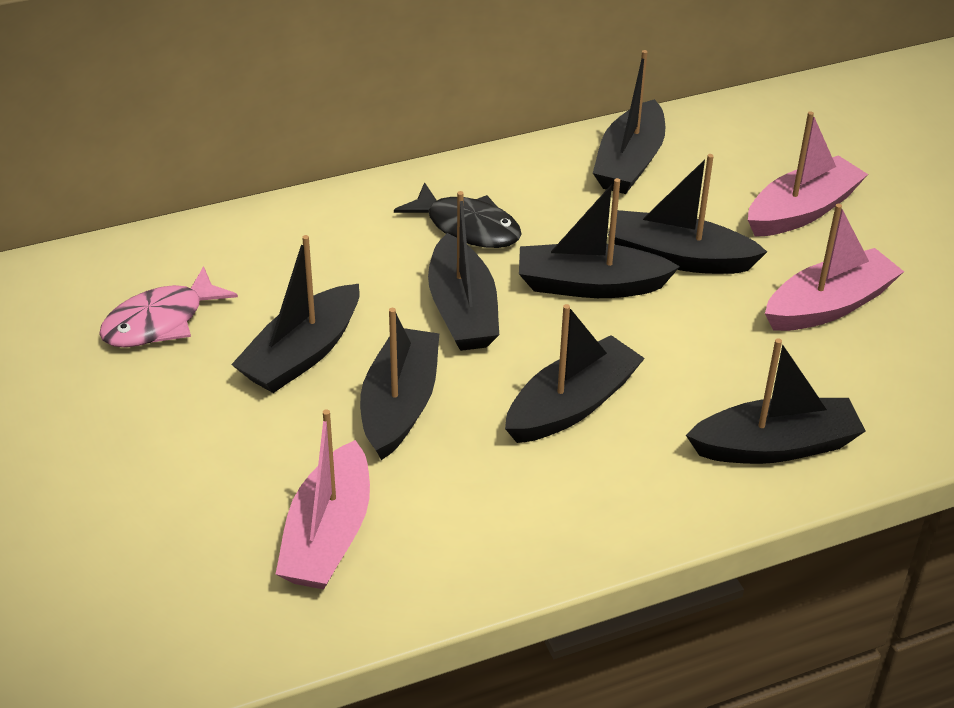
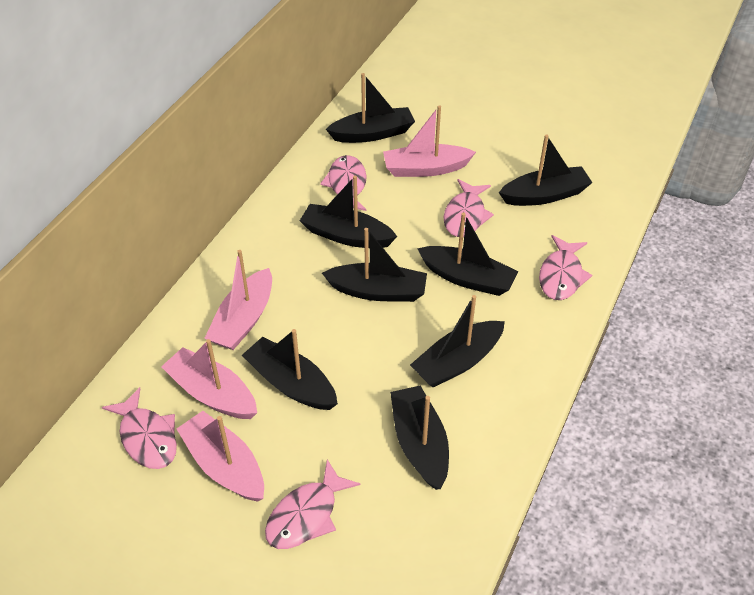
black fish: 1 -> 0
pink boat: 3 -> 4
pink fish: 1 -> 5

